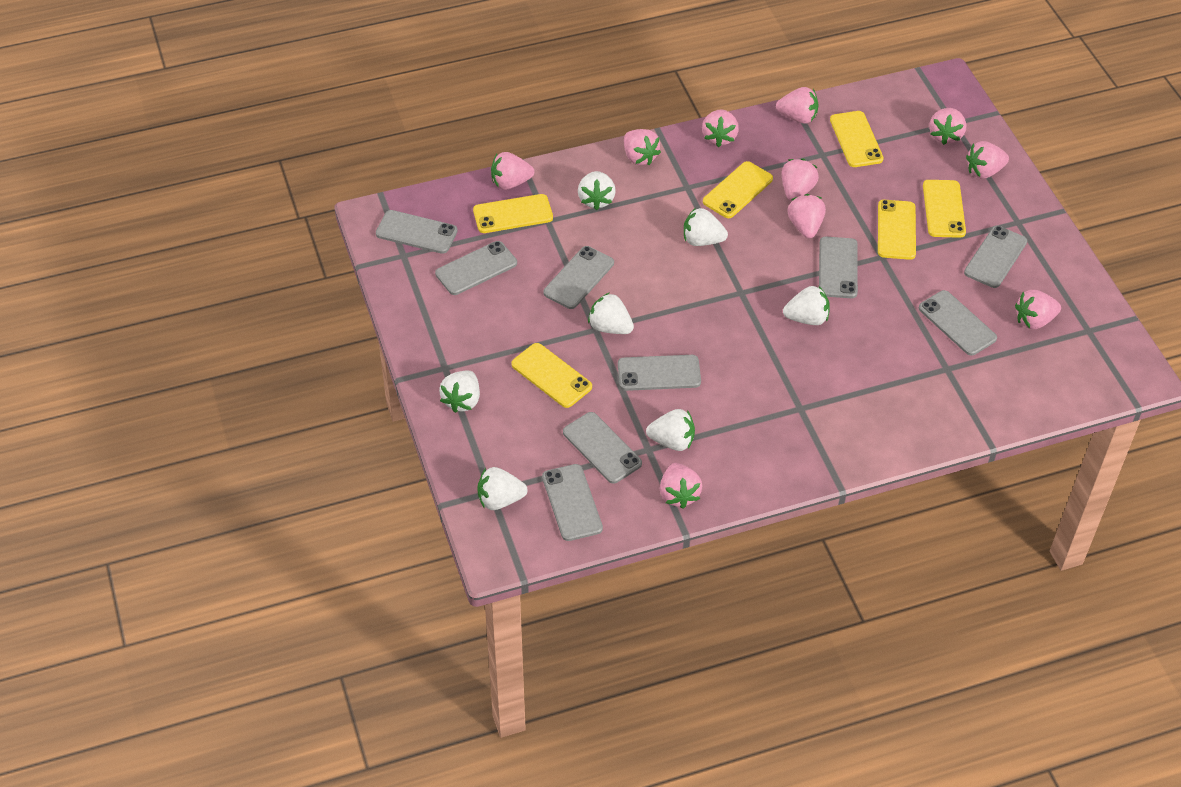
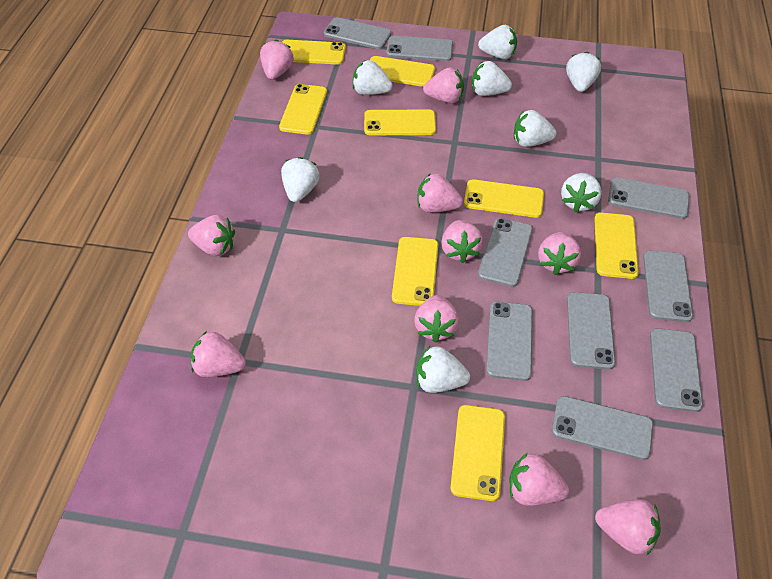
white strawberry: 7 -> 8
yellow phone: 6 -> 8

